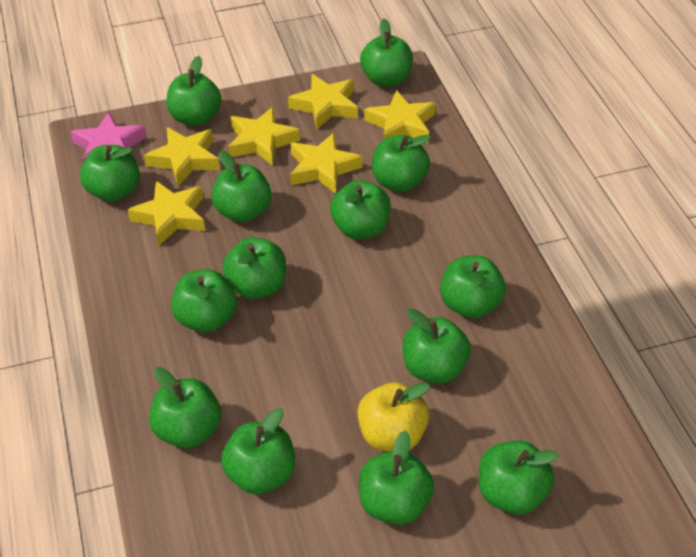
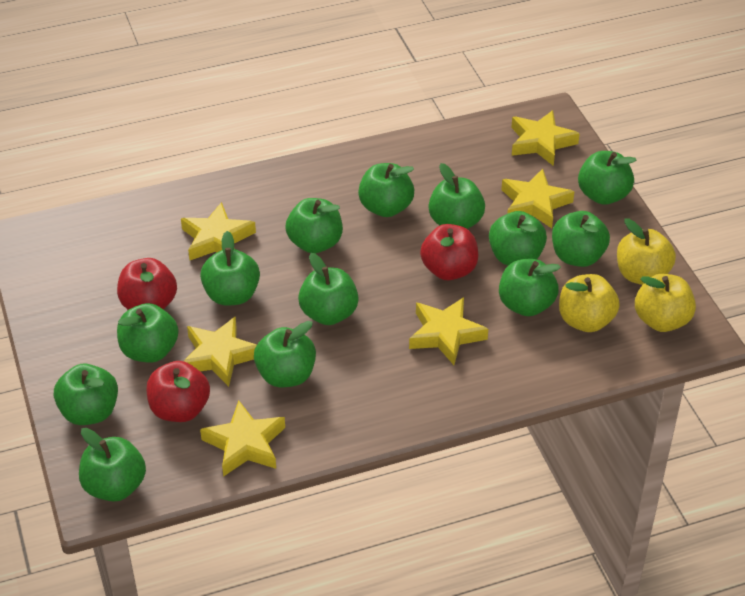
green apple: 14 -> 13
pink star: 1 -> 0
red apple: 0 -> 3
yellow apple: 1 -> 3

